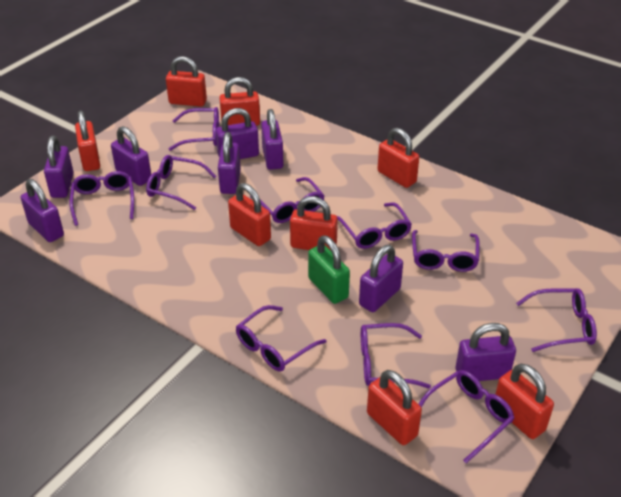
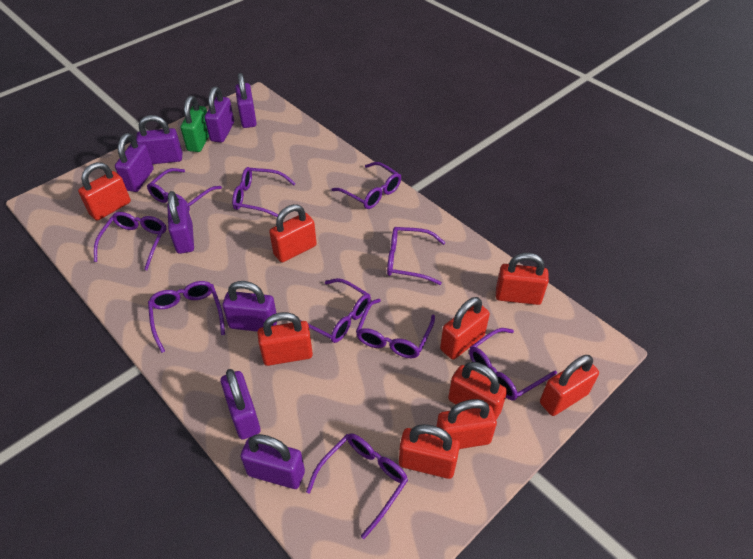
red padlock: 8 -> 9

